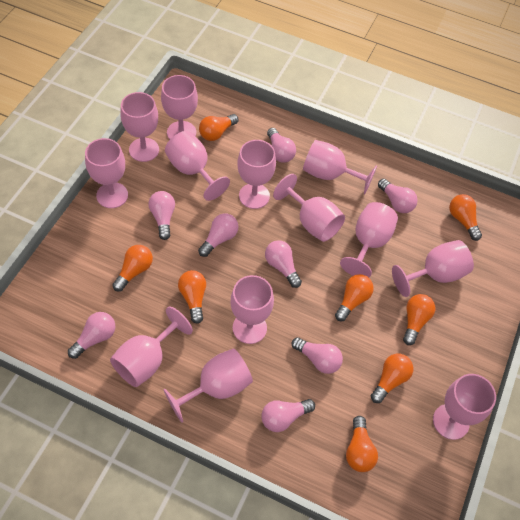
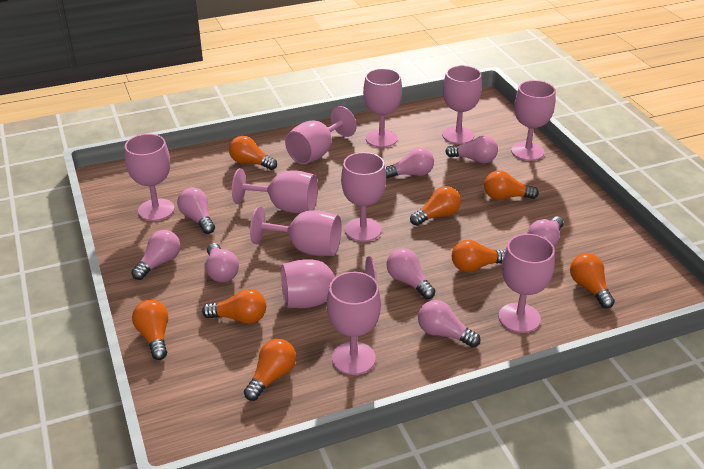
pink goblet: 13 -> 11

